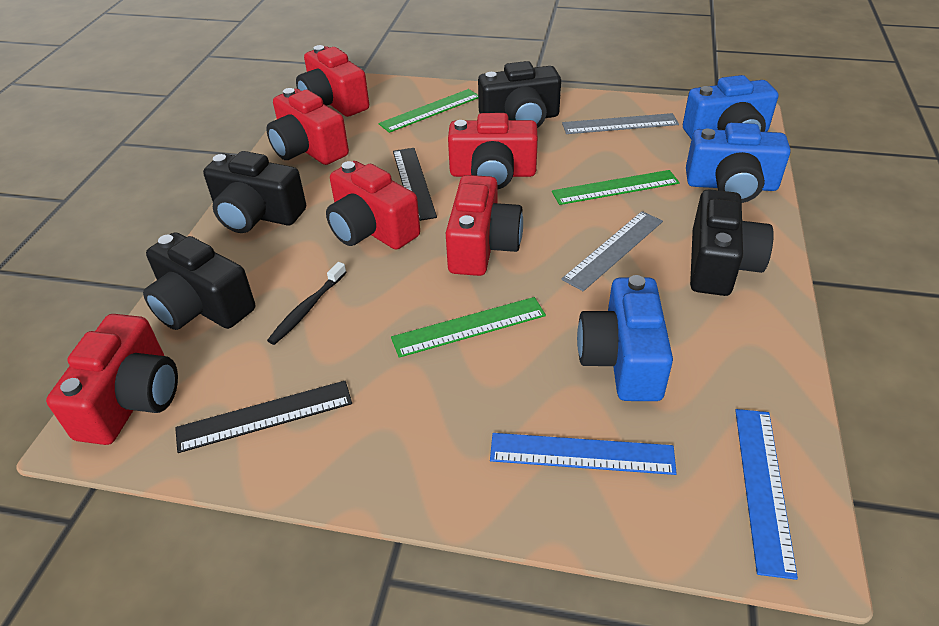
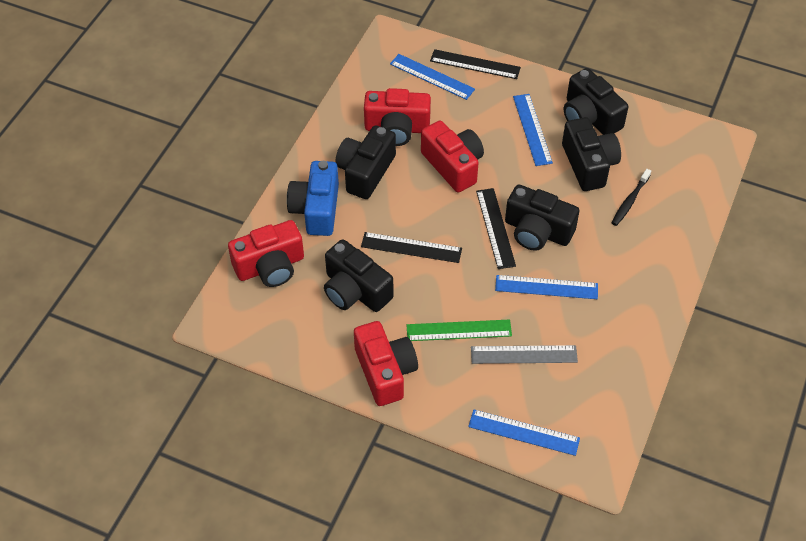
black camera: 4 -> 5
black ruler: 2 -> 3
blue camera: 3 -> 1
blue ruler: 2 -> 4
green ruler: 3 -> 1
grey ruler: 2 -> 1
red camera: 6 -> 4

